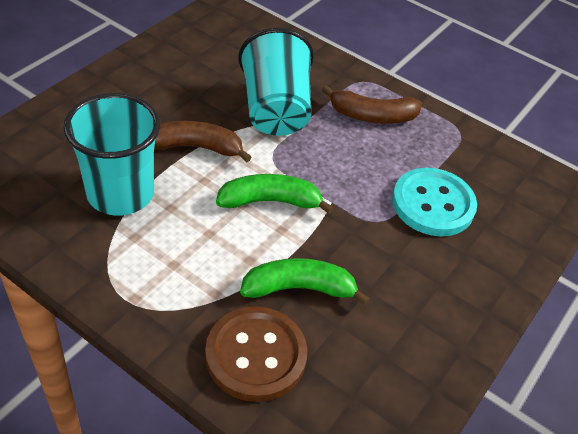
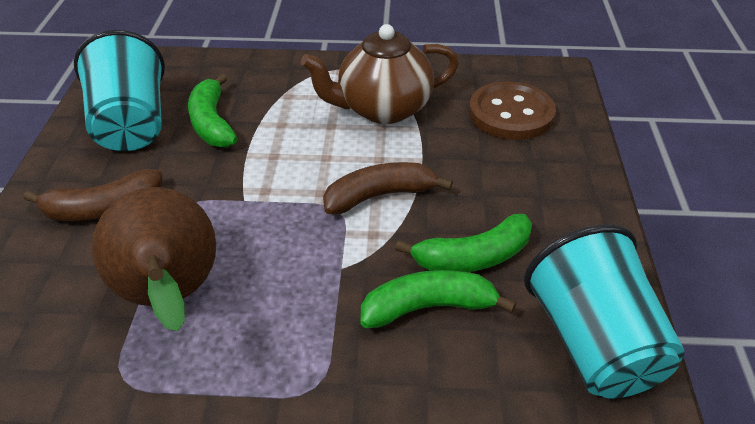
brown pear: 0 -> 1
brown teapot: 0 -> 1
green banana: 2 -> 3
turquoise button: 1 -> 0

